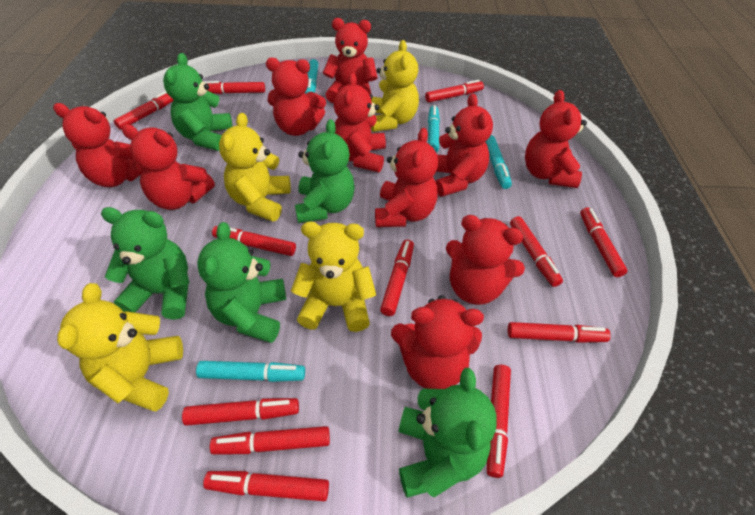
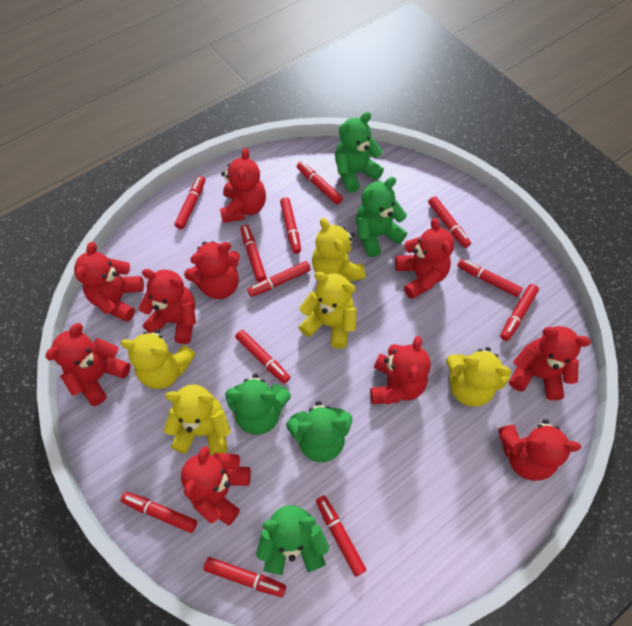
turquoise marker: 4 -> 0
yellow teddy bear: 4 -> 5

